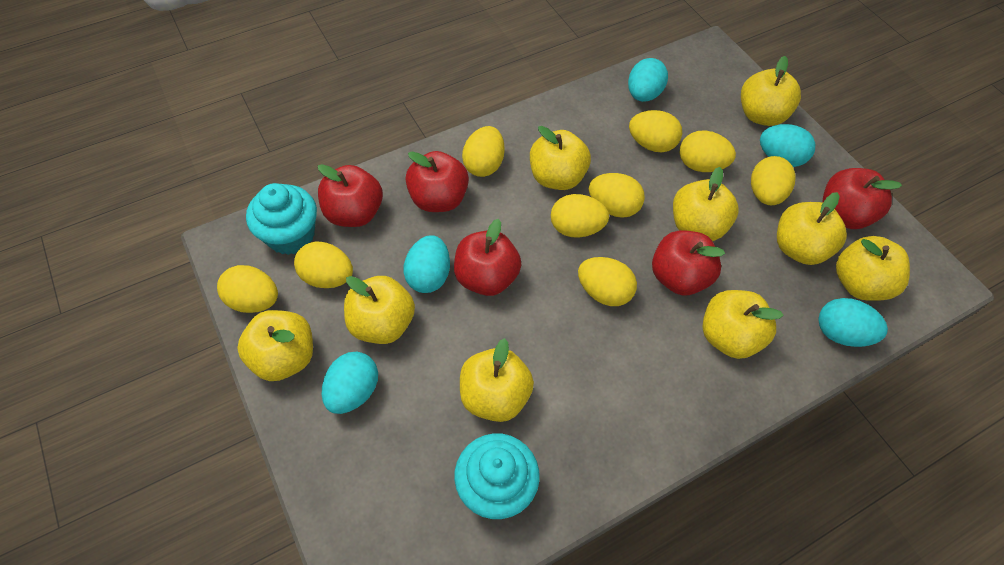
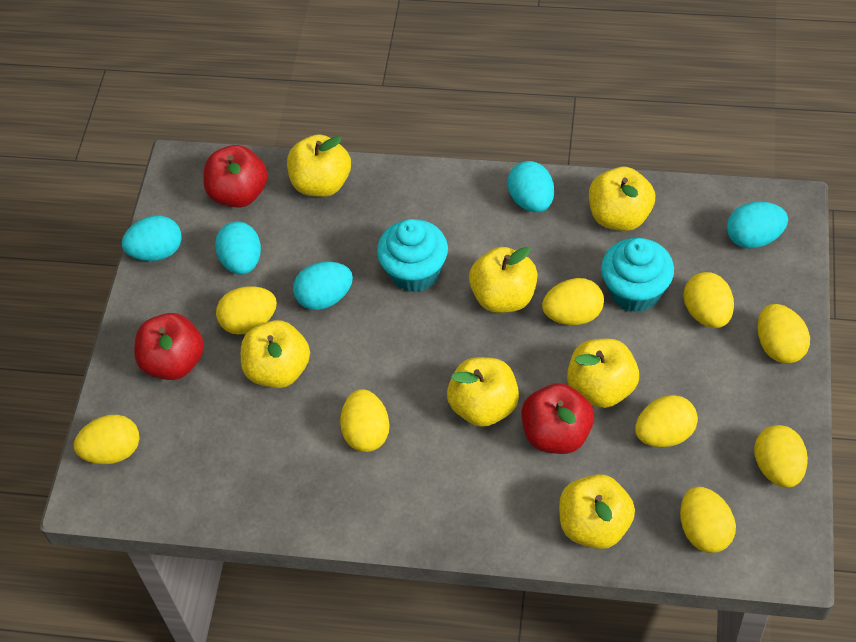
red apple: 5 -> 3
yellow apple: 9 -> 7

